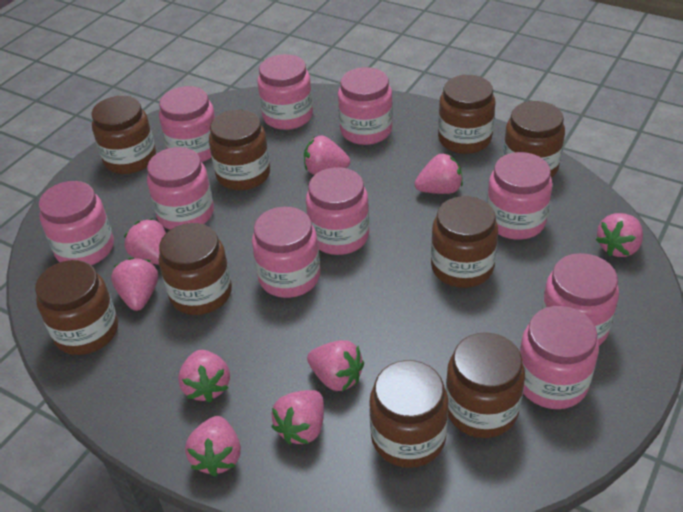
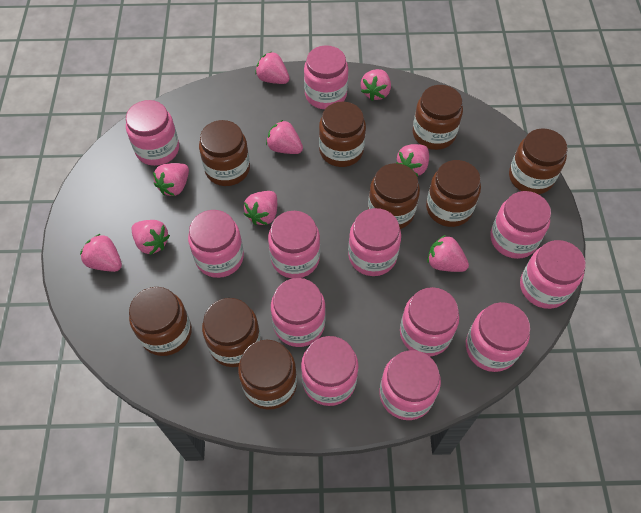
pink jar: 10 -> 12

